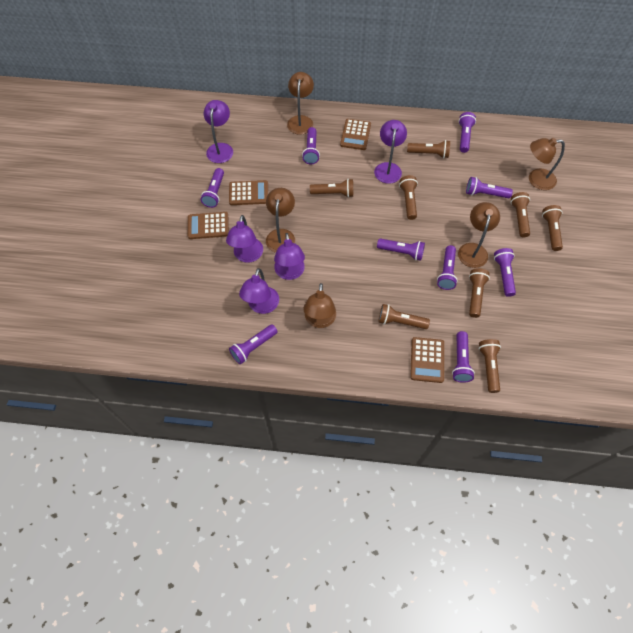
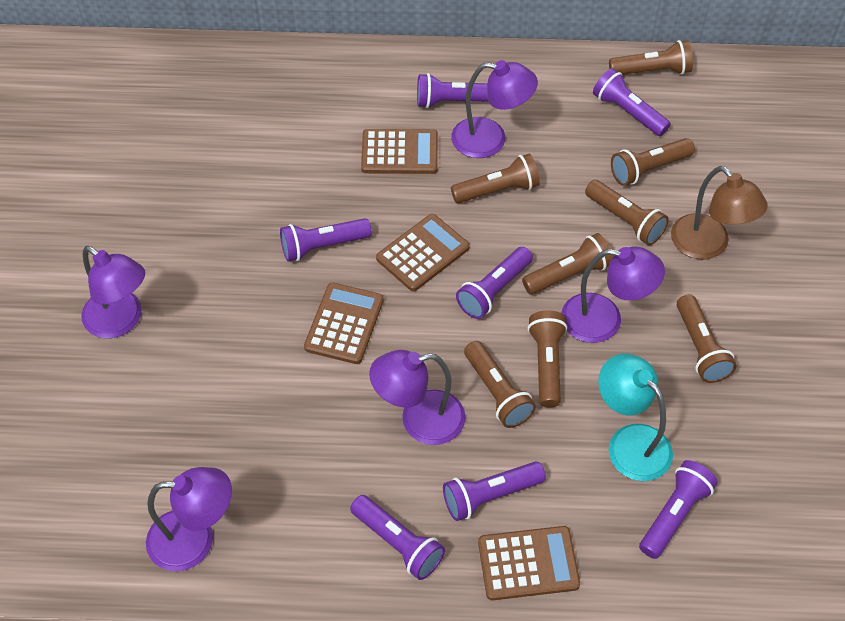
brown lamp: 5 -> 1
purple flashlight: 9 -> 7
turquoise lamp: 0 -> 1

